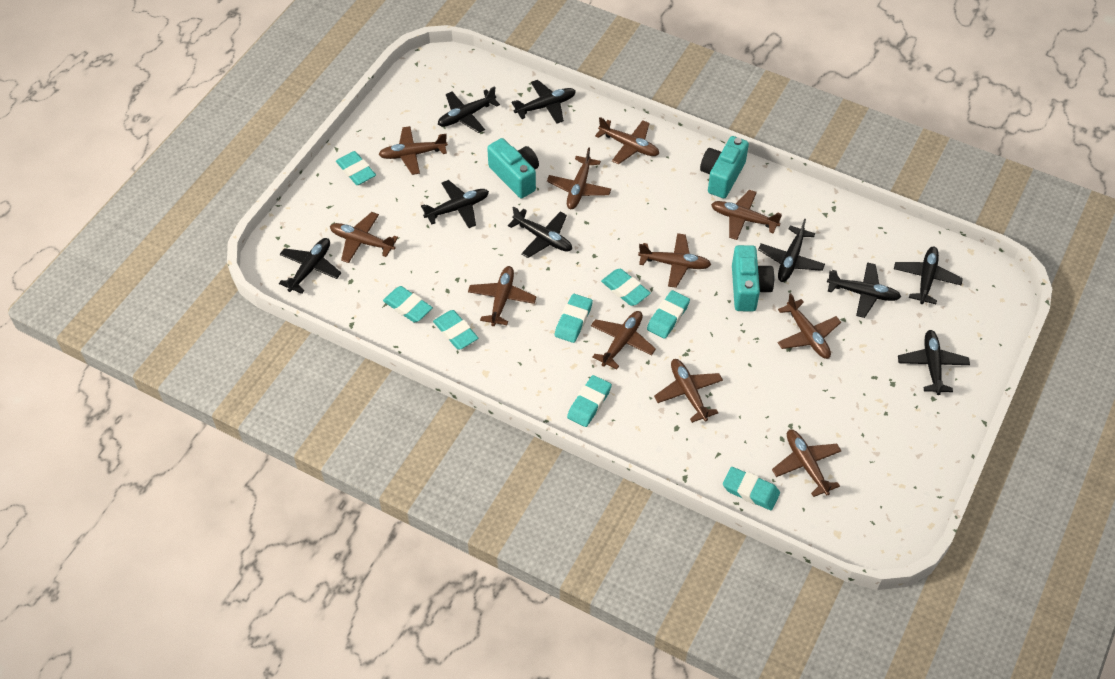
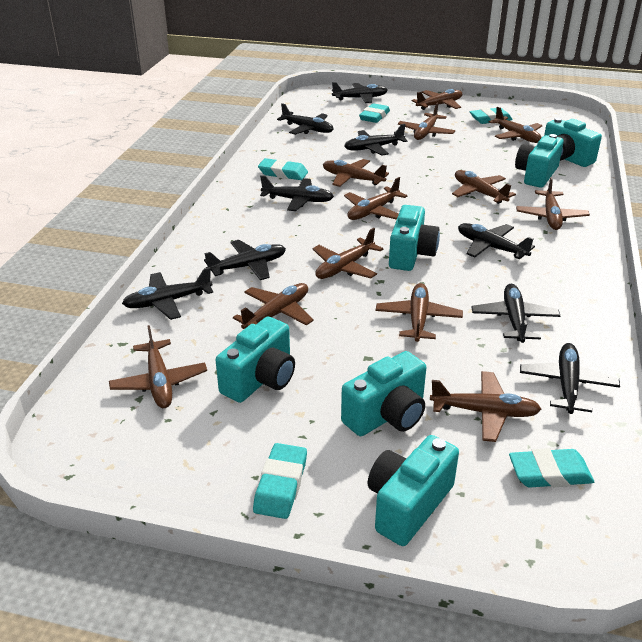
brown plane: 11 -> 12
turquoise camera: 3 -> 6
turquoise eraser: 8 -> 5

